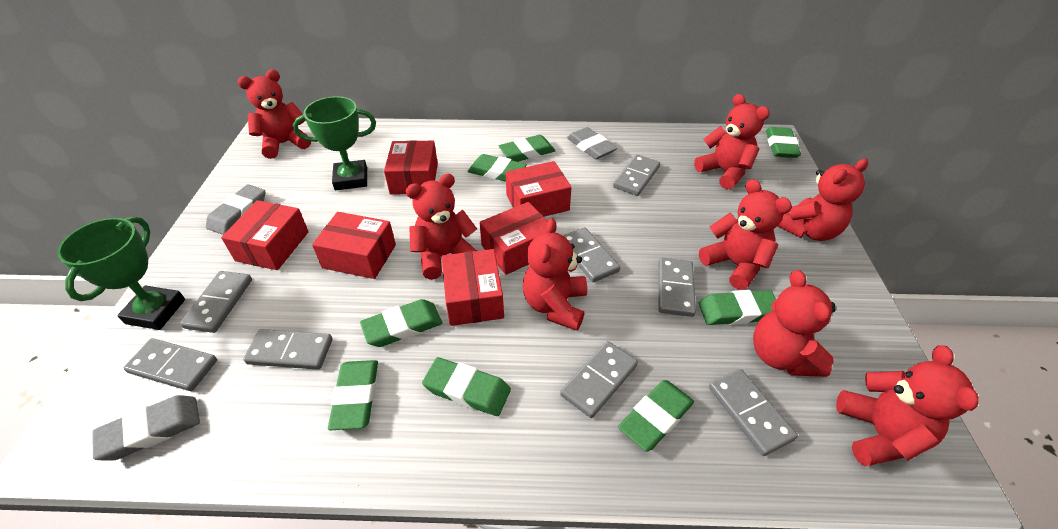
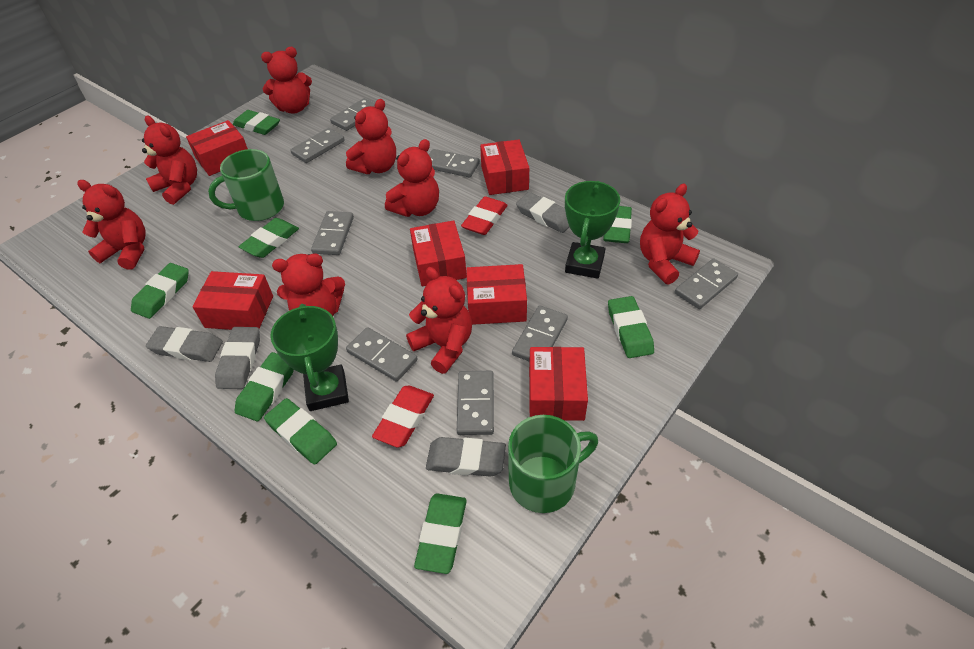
green mug: 0 -> 2
grey eraser: 3 -> 4
red eraser: 0 -> 2

